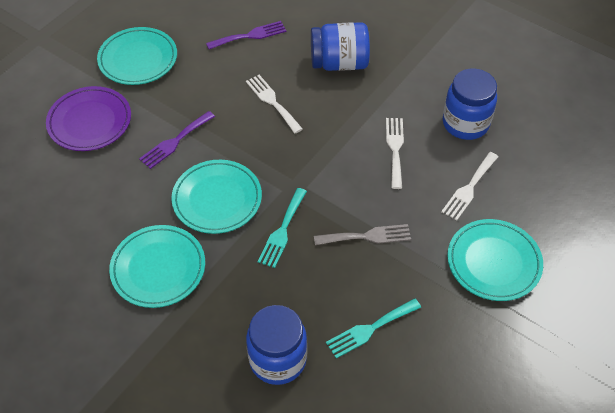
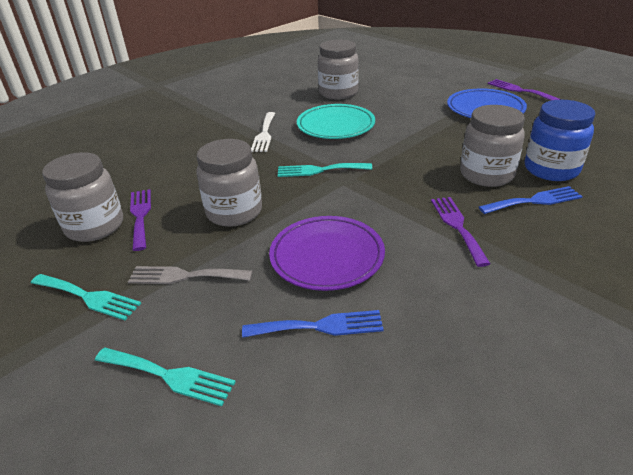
blue fork: 0 -> 2
blue jar: 3 -> 1
blue plate: 0 -> 1
grey jar: 0 -> 4
purple fork: 2 -> 3
turquoise fork: 2 -> 3
turquoise plate: 4 -> 1
white fork: 3 -> 1

